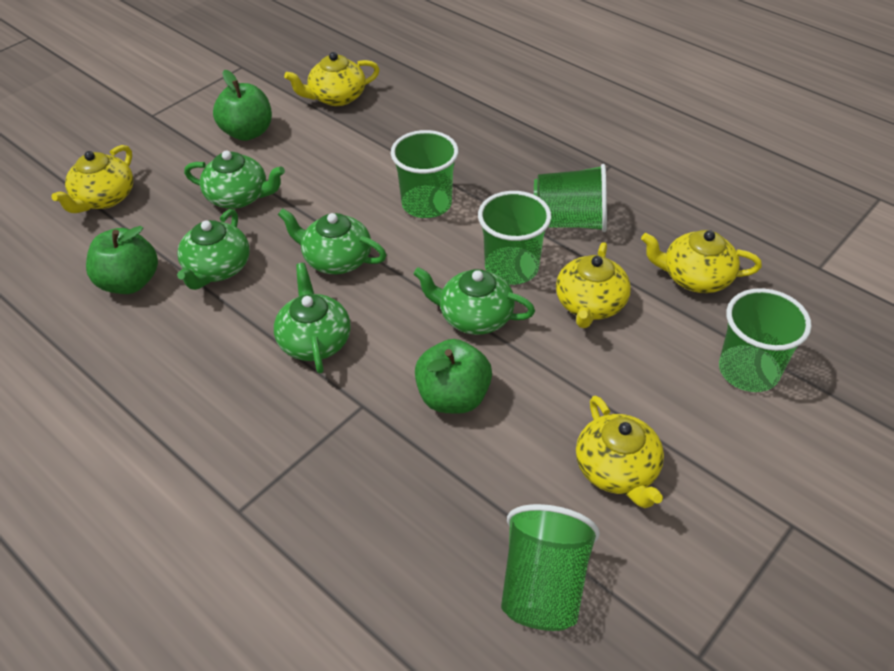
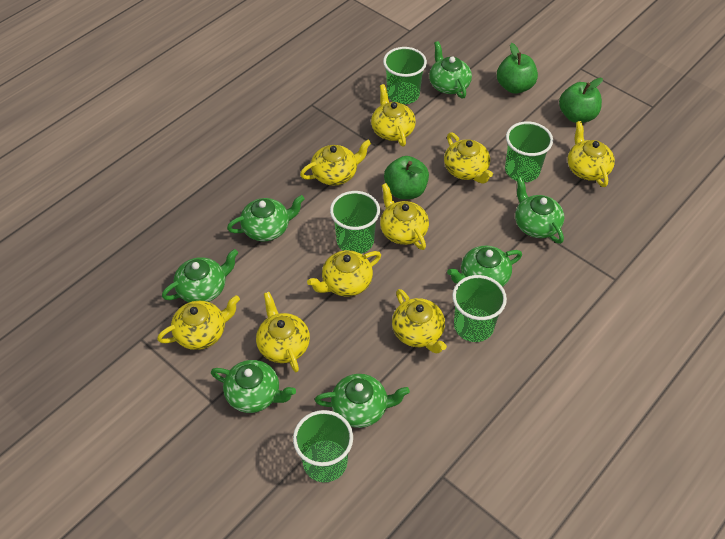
green teapot: 5 -> 7
yellow teapot: 5 -> 9

